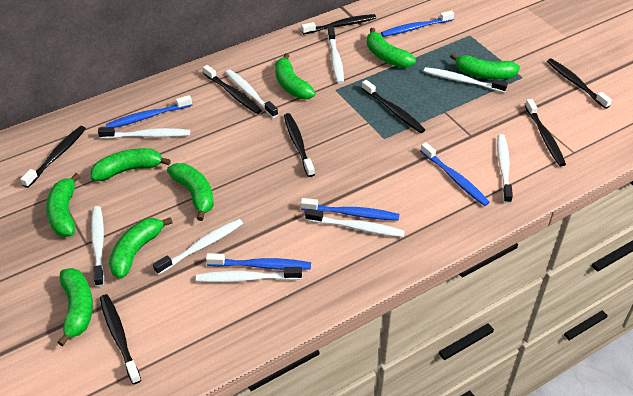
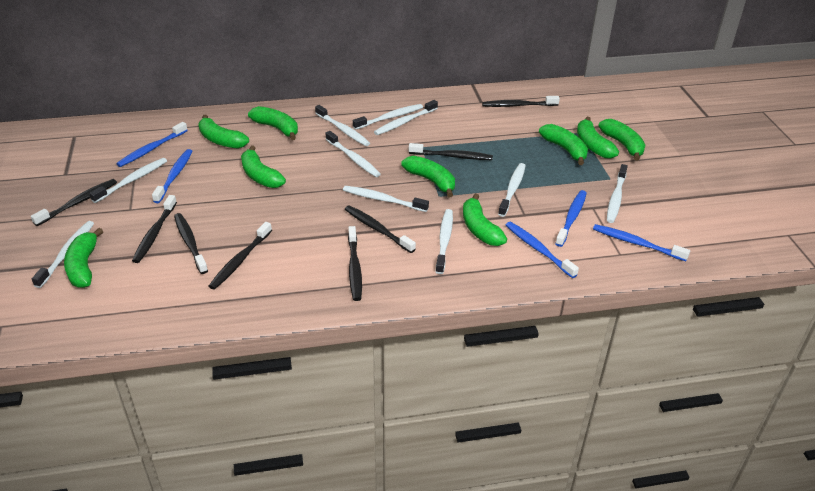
green banana: 8 -> 9
white toothbrush: 9 -> 10

